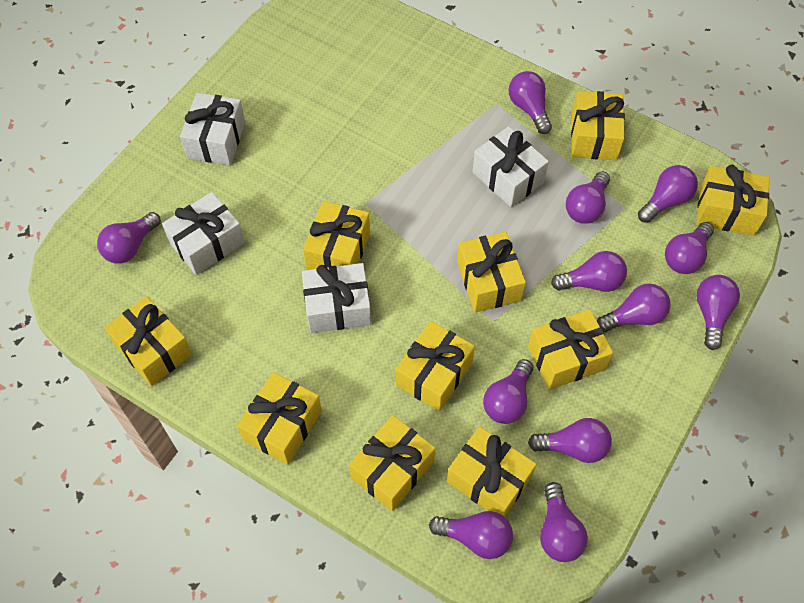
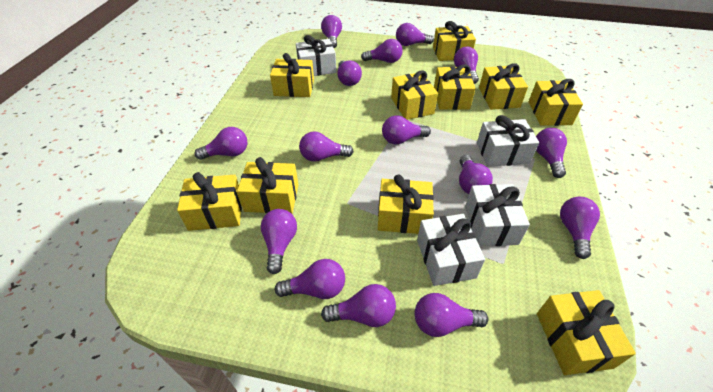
purple light bulb: 12 -> 15

